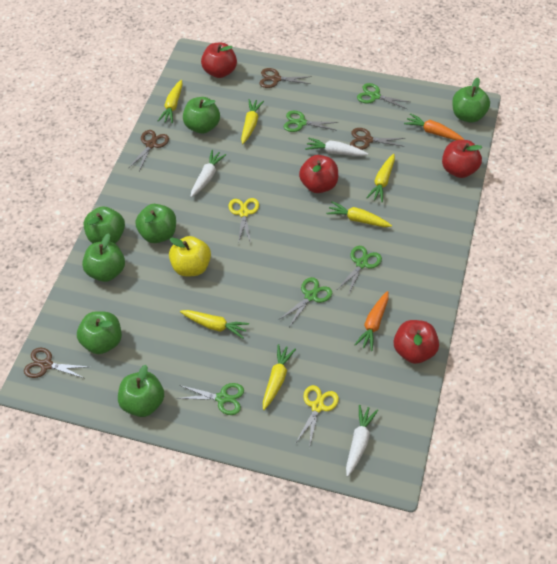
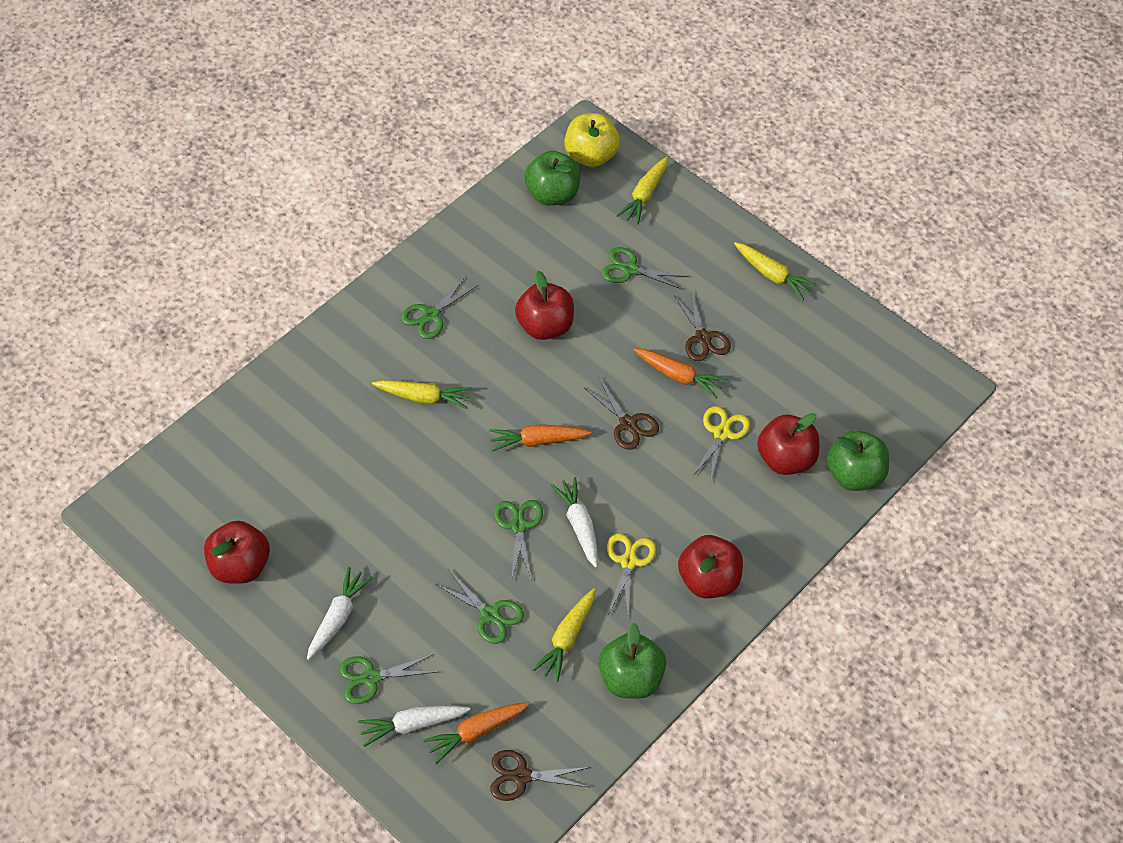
brown scissors: 4 -> 3
green apple: 7 -> 3
orange carrot: 2 -> 3
yellow carrot: 6 -> 4

